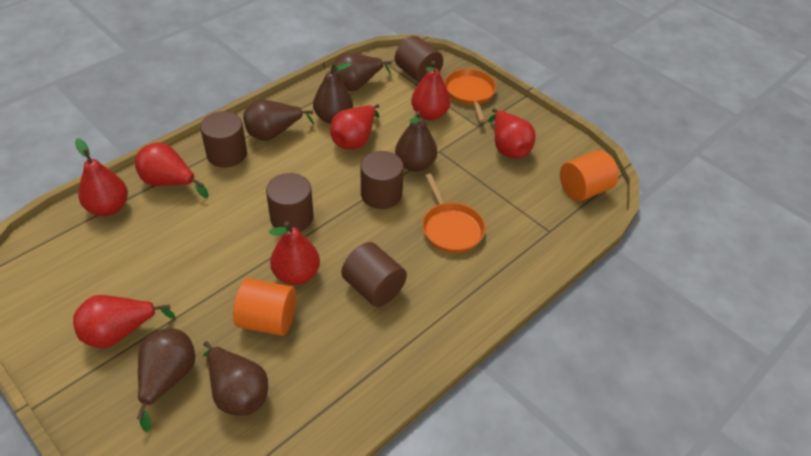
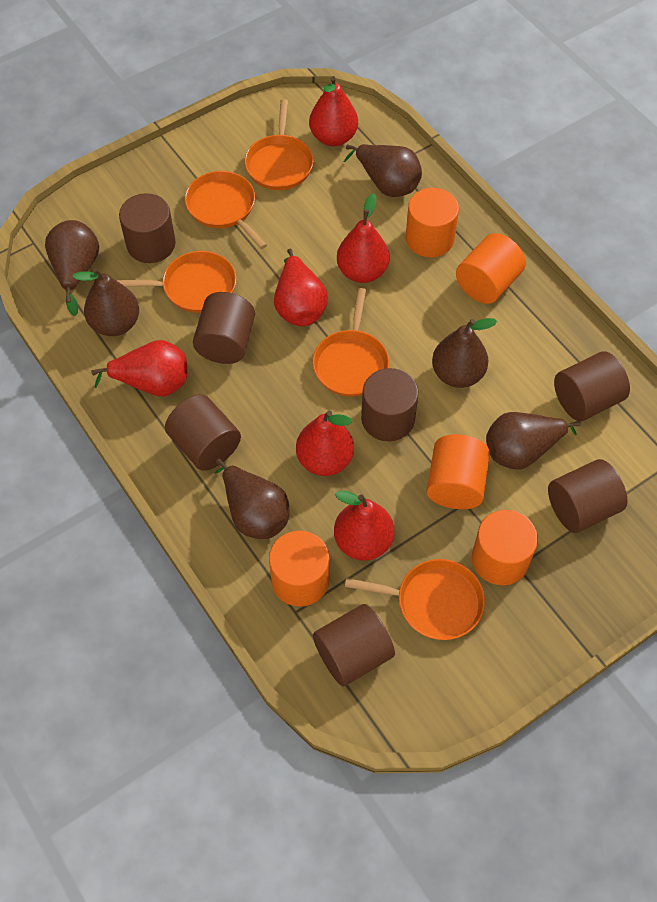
brown cylinder: 5 -> 7
orange cylinder: 2 -> 5
orange pan: 2 -> 5
red pear: 7 -> 6

